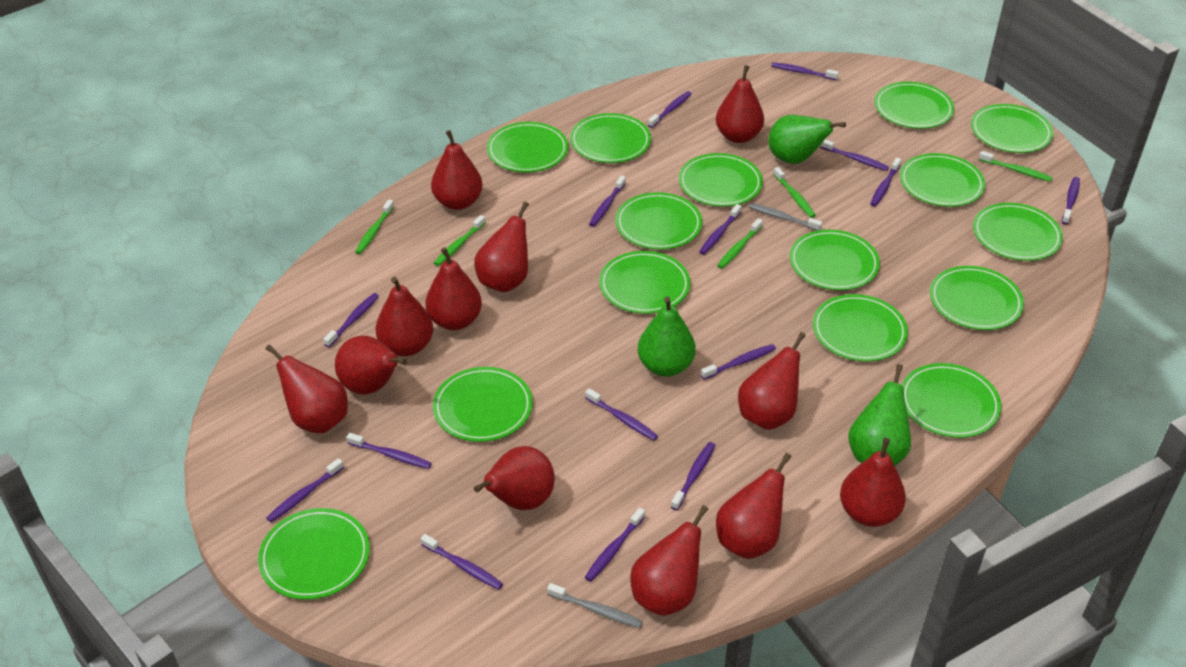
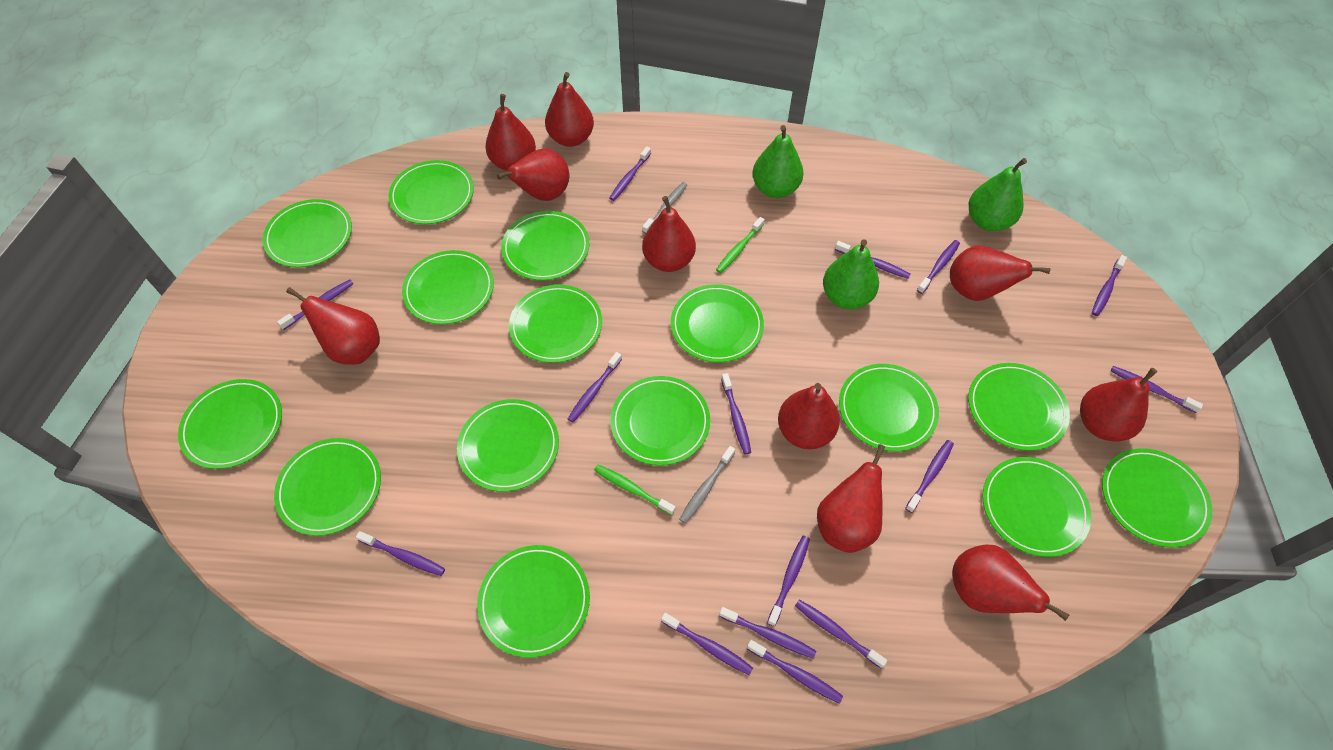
green toothbrush: 5 -> 2
red pear: 12 -> 10

